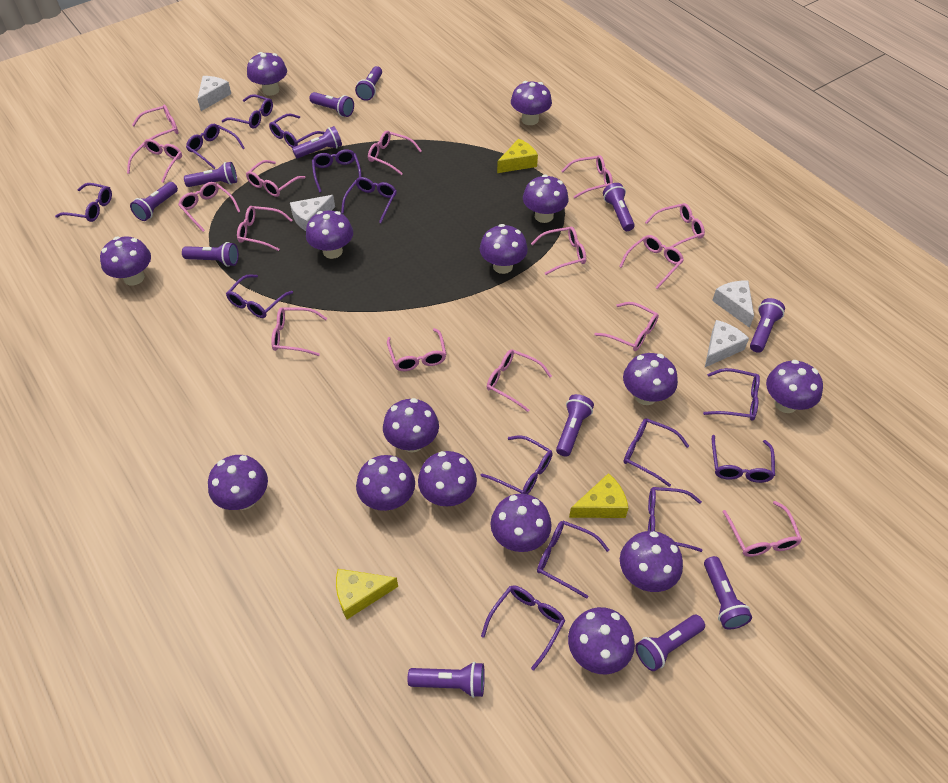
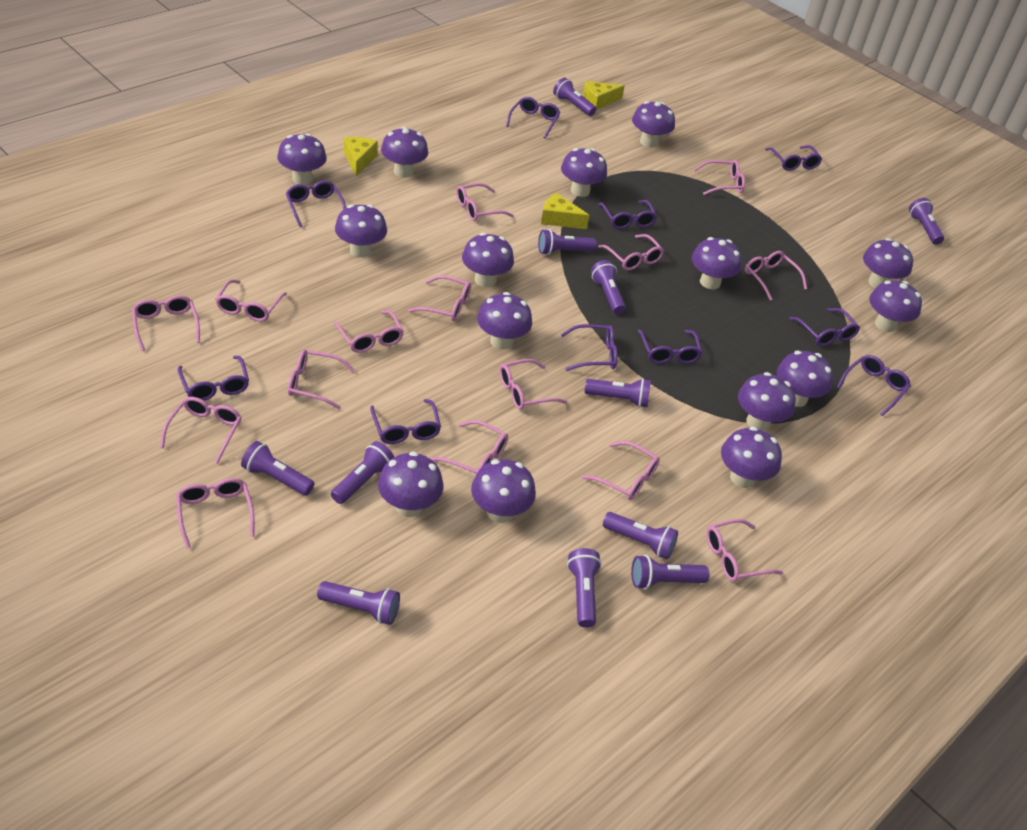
purple flashlight: 12 -> 11
purple glasses: 14 -> 10
white cheese: 4 -> 0

